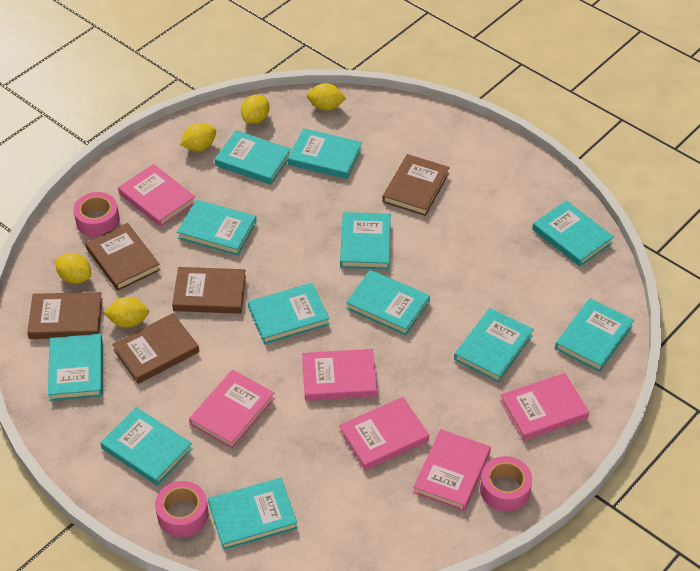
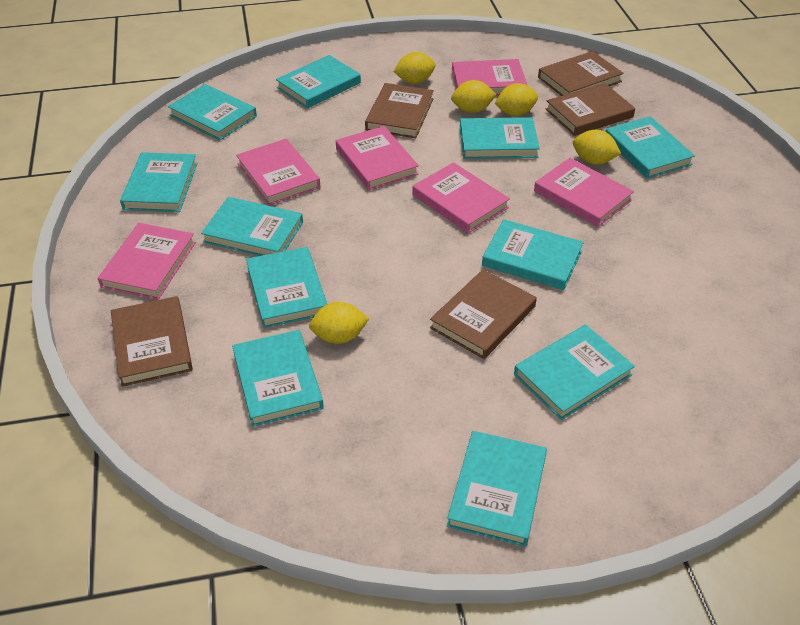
pink tape: 3 -> 0
turquoise book: 12 -> 11

